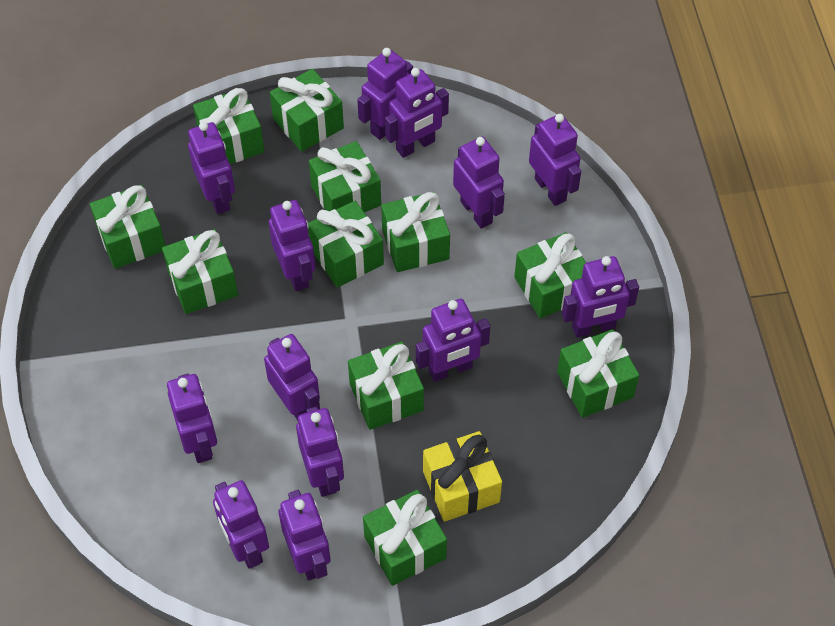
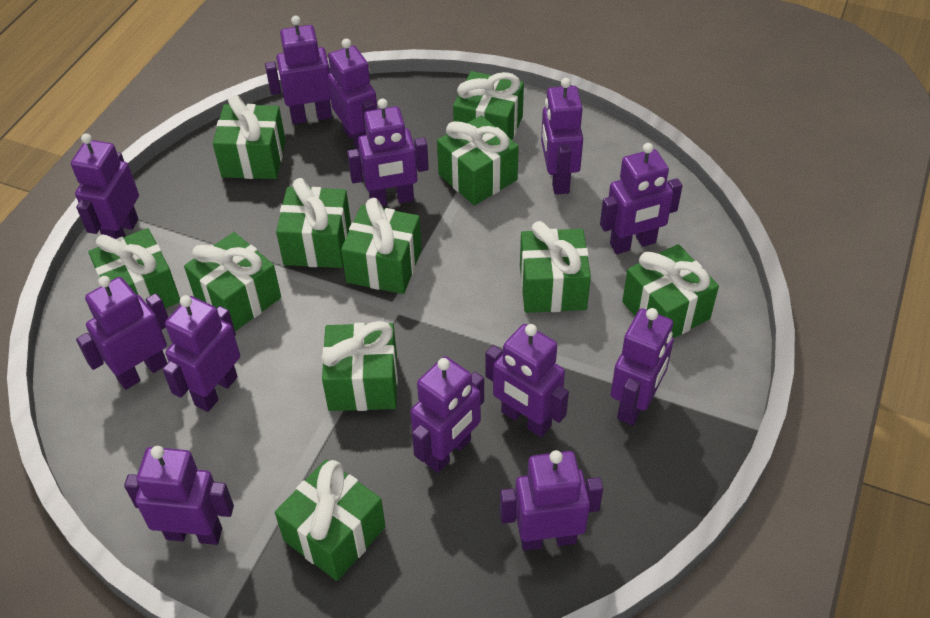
yellow gift: 1 -> 0

